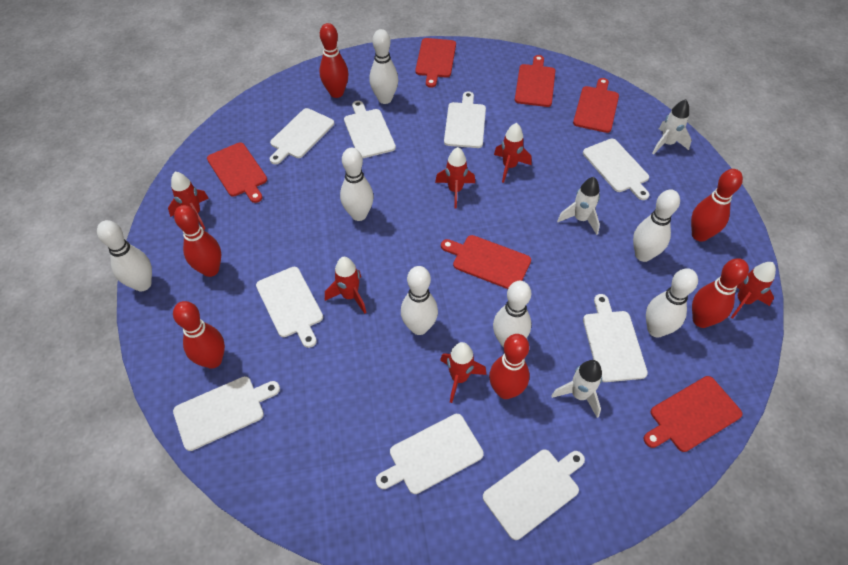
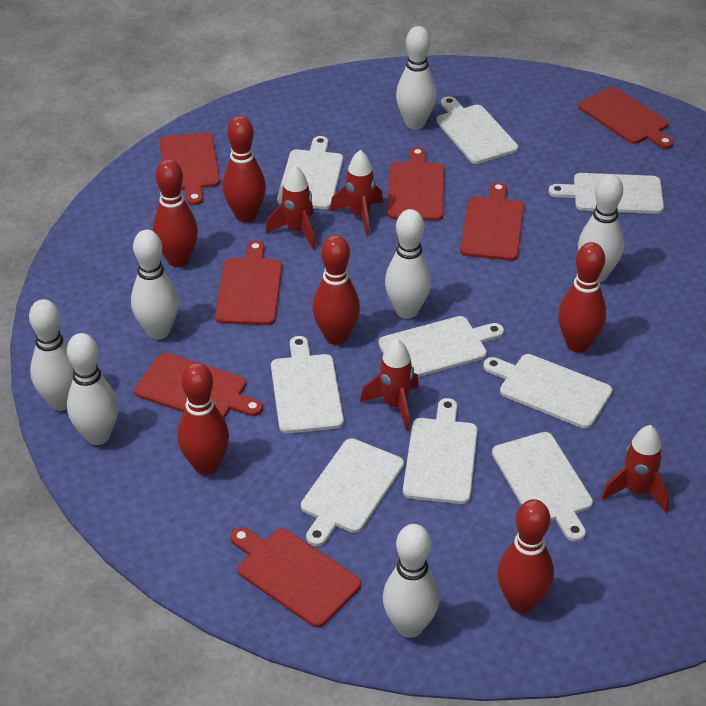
red cutting board: 6 -> 7
red rocket: 6 -> 4
white rocket: 3 -> 0

